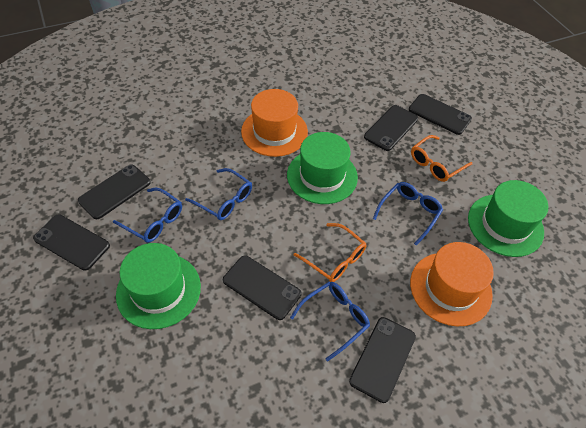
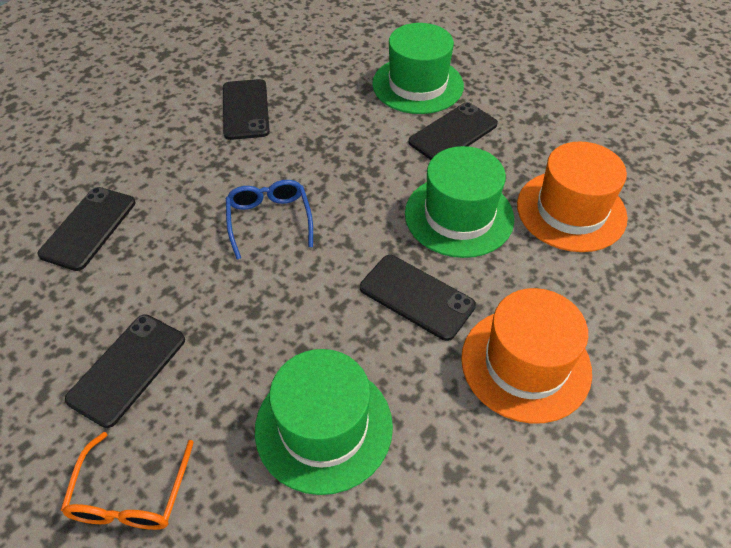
black phone: 6 -> 5
blue glasses: 4 -> 1
orange glasses: 2 -> 1

